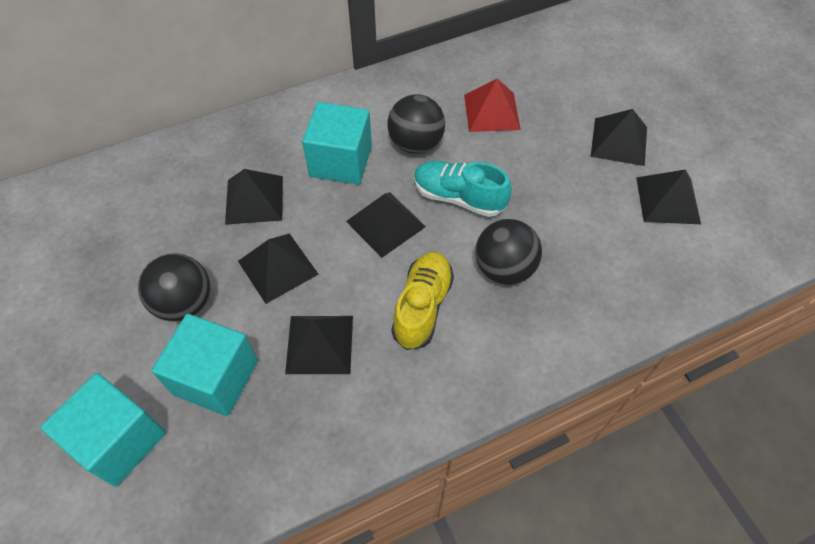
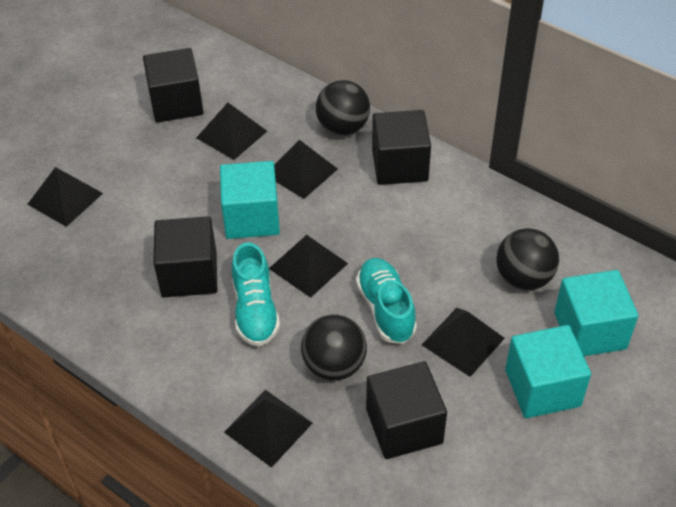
black cube: 0 -> 4
red pyramid: 1 -> 0
turquoise shoe: 1 -> 2
yellow shoe: 1 -> 0

